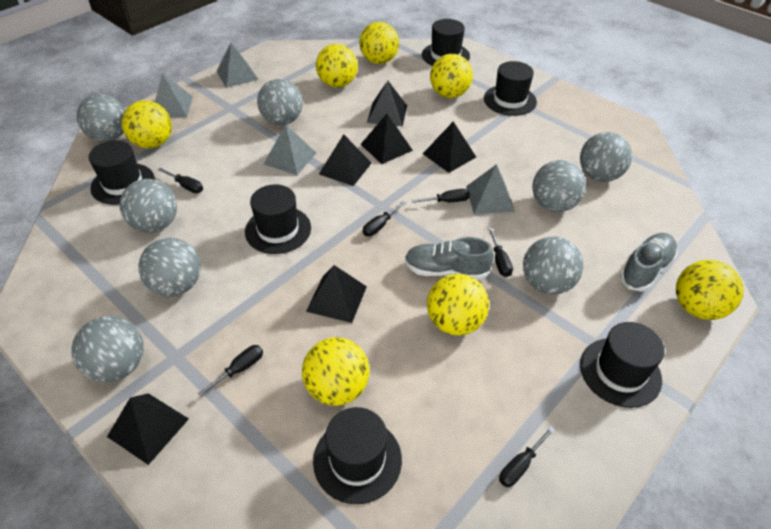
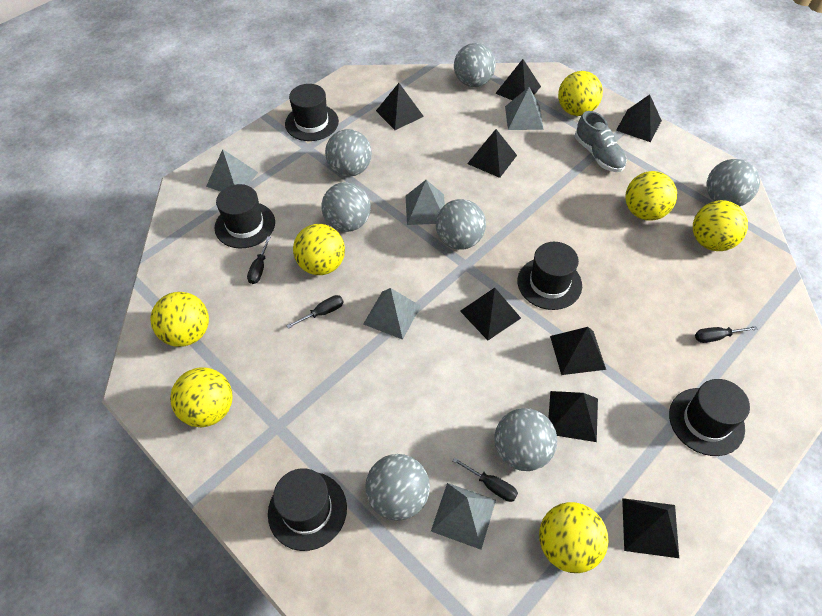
black hat: 6 -> 5
black pyramid: 6 -> 8
black screwdriver: 6 -> 4
grey ball: 8 -> 7
grey pyramid: 4 -> 5
grey shoe: 2 -> 1

